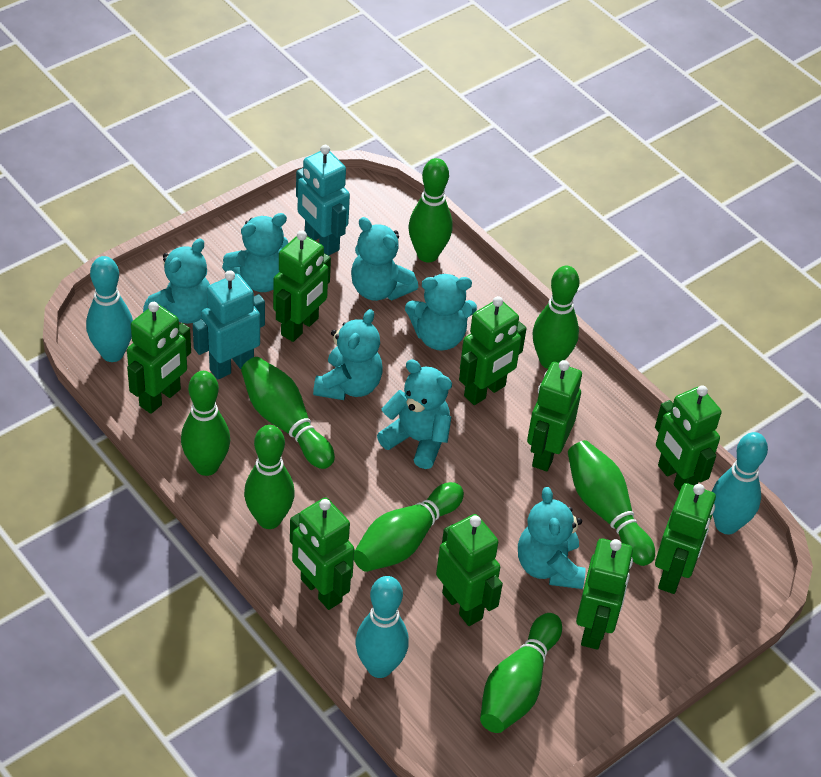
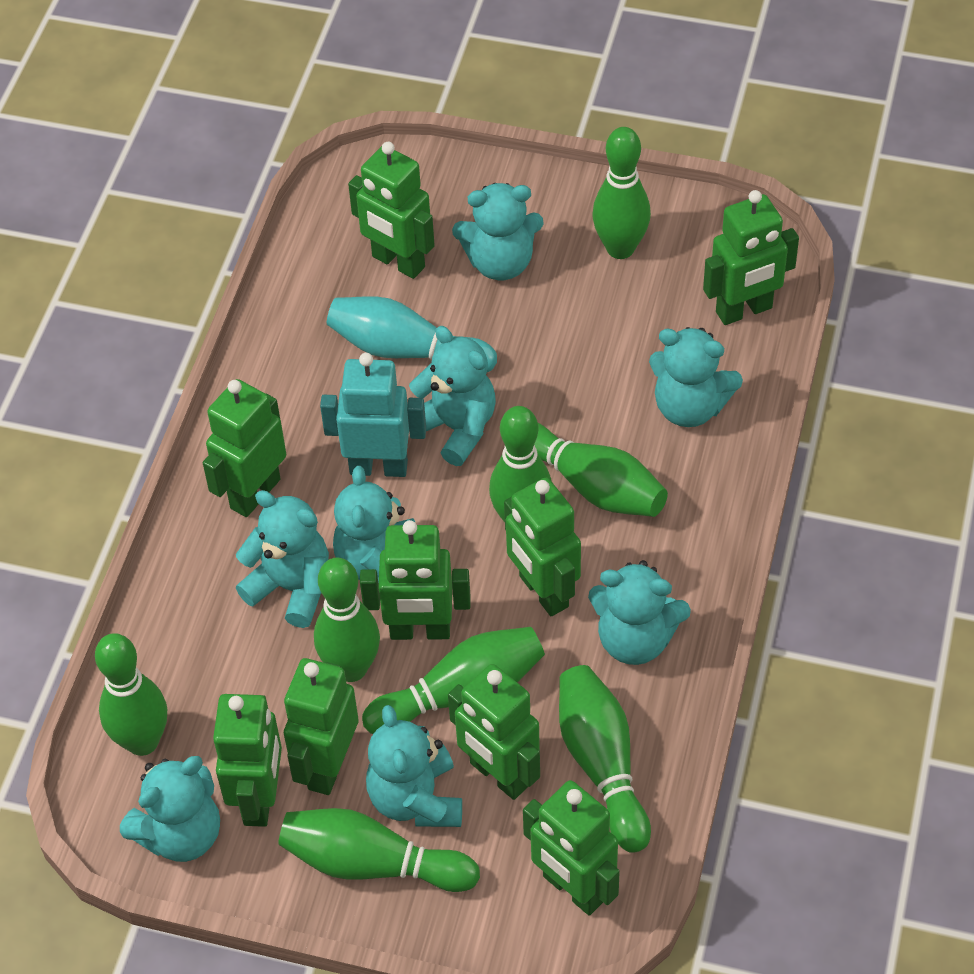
turquoise bowling pin: 3 -> 1
turquoise robot: 2 -> 1
turquoise teddy bear: 7 -> 8

